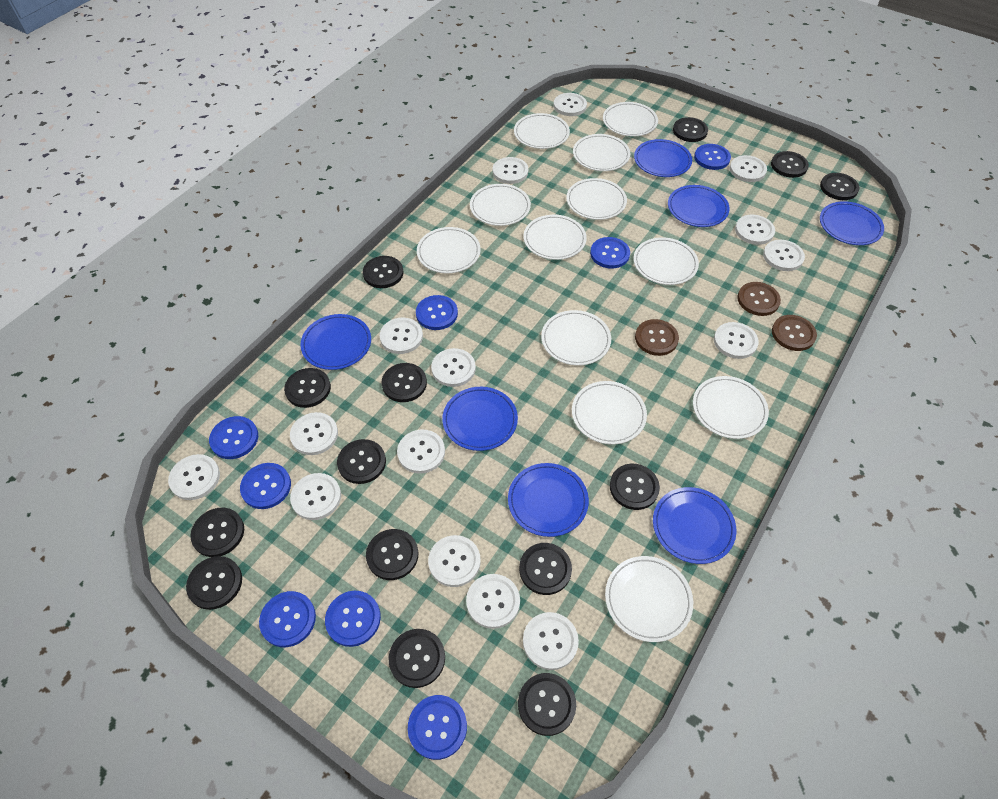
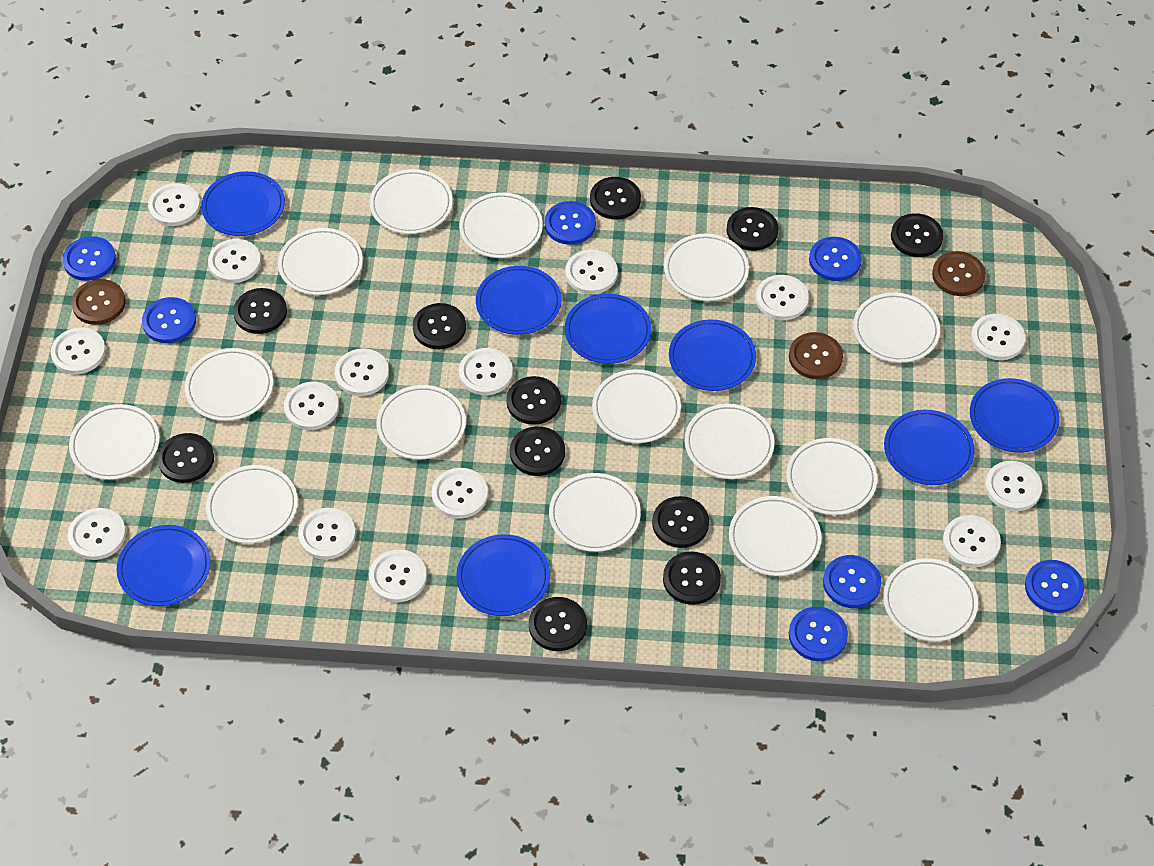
black button: 14 -> 11
blue button: 8 -> 7
blue plate: 7 -> 8
white plate: 12 -> 15

